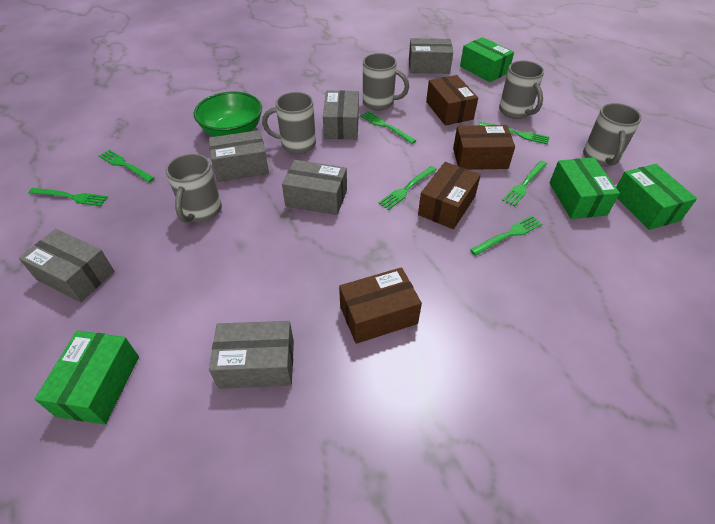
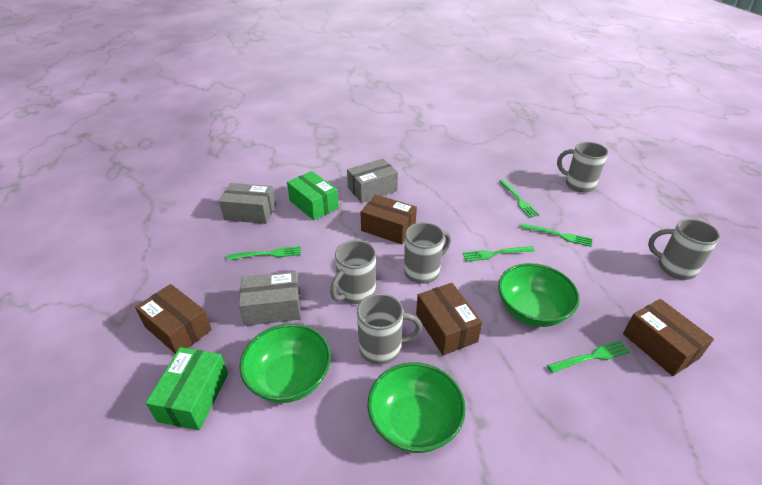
green bowl: 1 -> 3
green box: 4 -> 2
green fork: 7 -> 5
grey box: 6 -> 3

